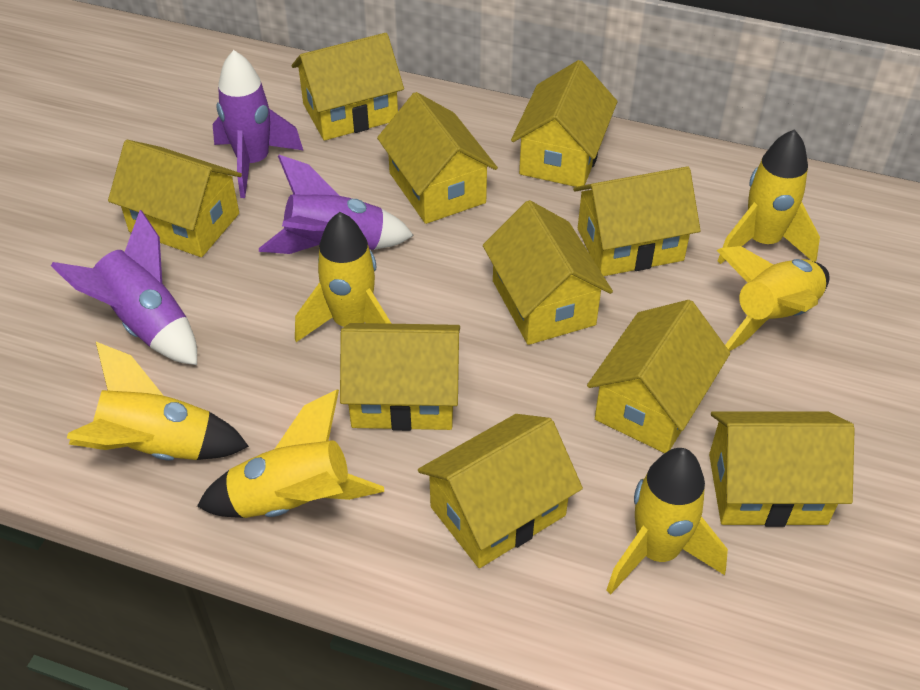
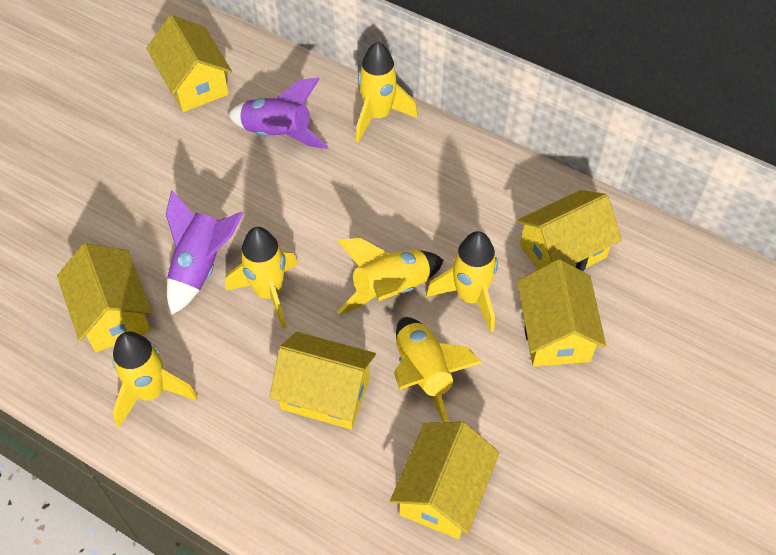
purple rocket: 3 -> 2
yellow house: 10 -> 6

